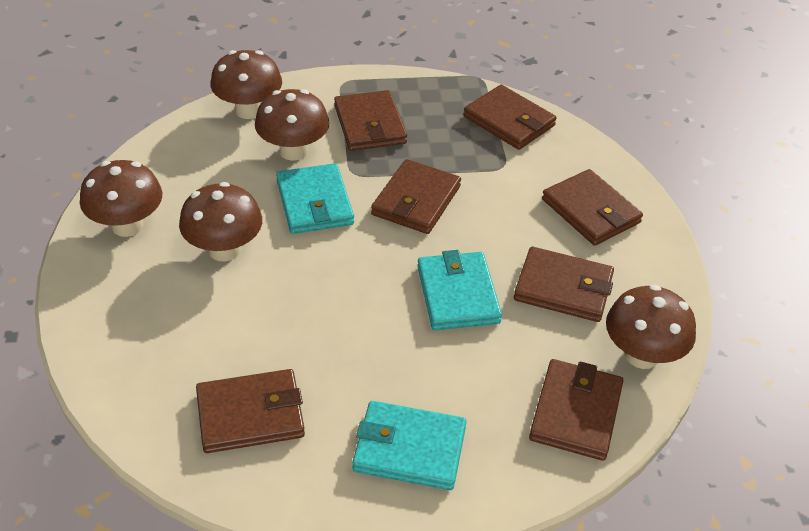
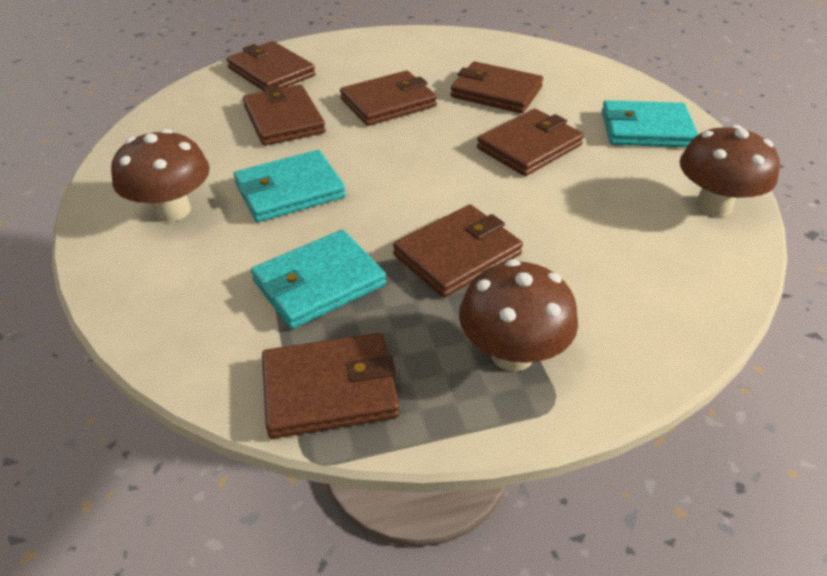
brown mushroom: 5 -> 3

